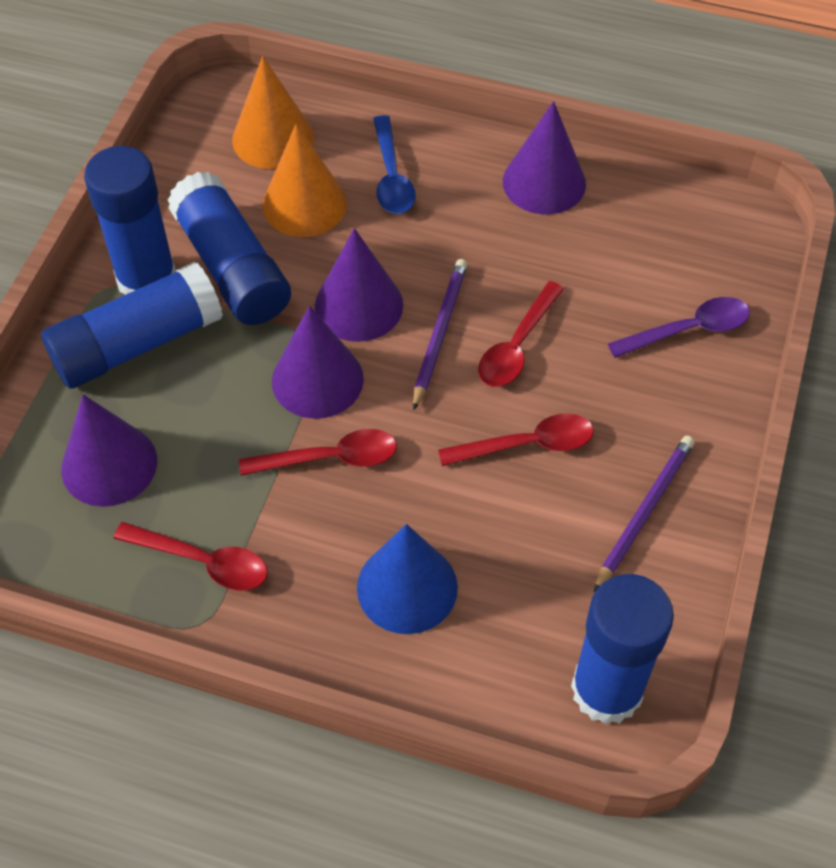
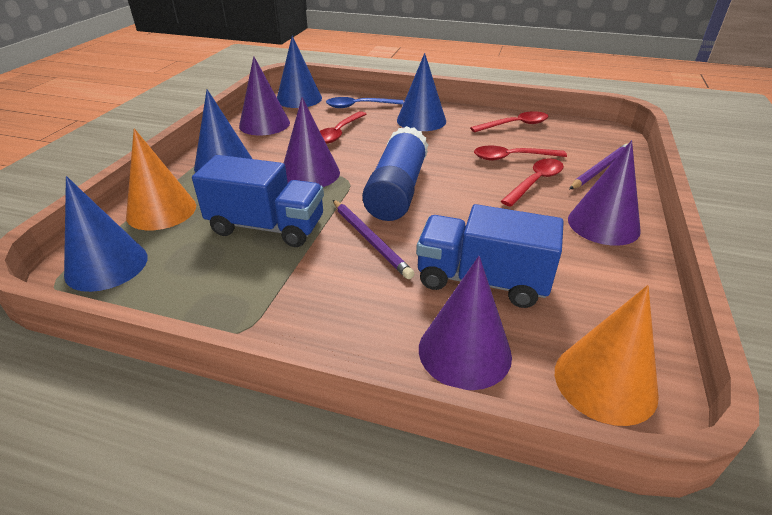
blue cone: 1 -> 4
blue glue stick: 4 -> 1
blue truck: 0 -> 2
purple spoon: 1 -> 0

